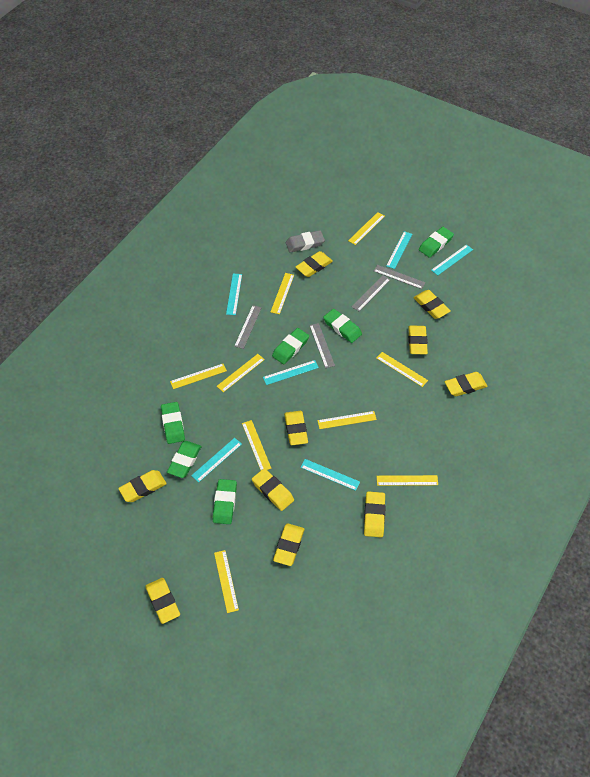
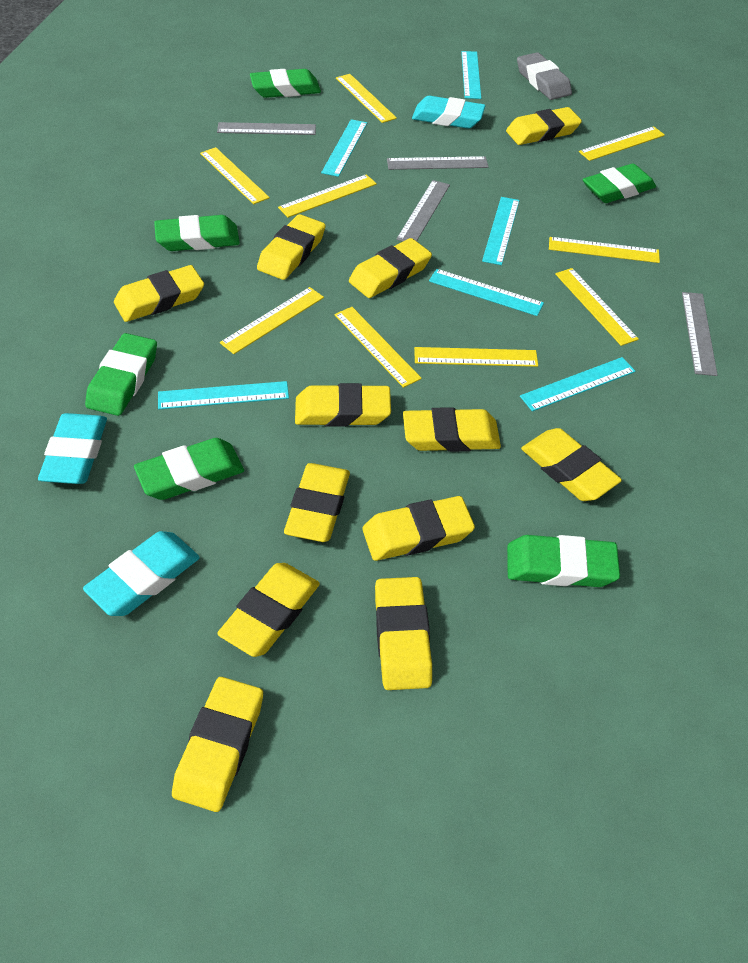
turquoise eraser: 0 -> 3
yellow eraser: 10 -> 12

